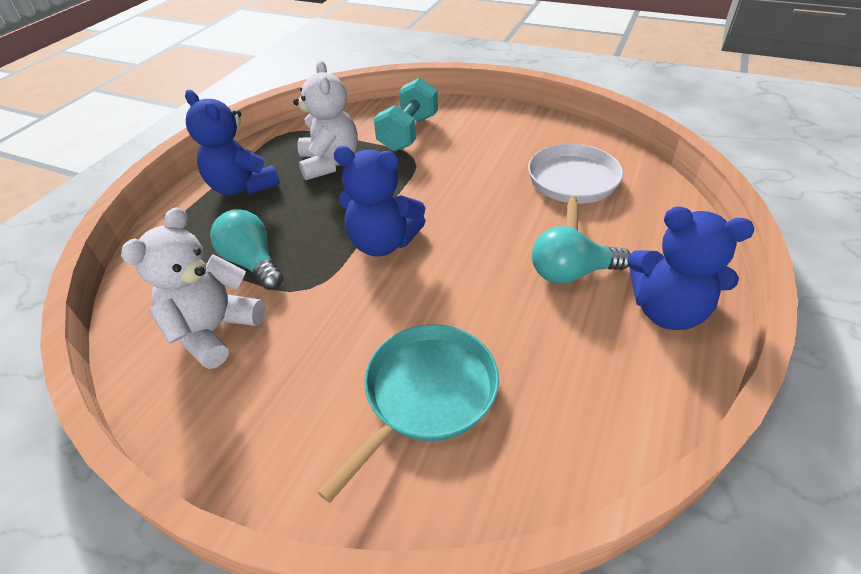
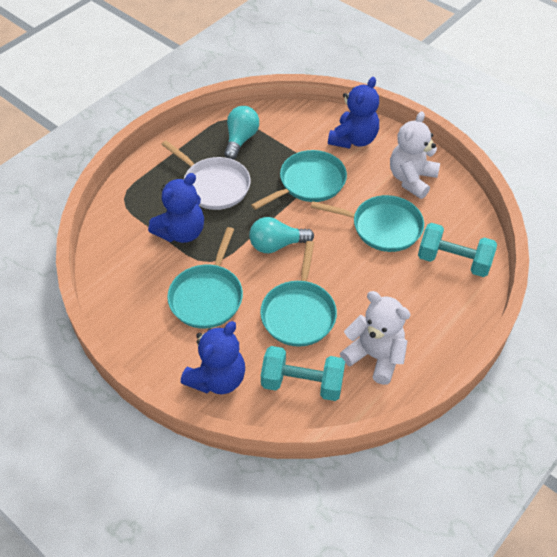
turquoise dumbbell: 1 -> 2
turquoise pan: 1 -> 4

